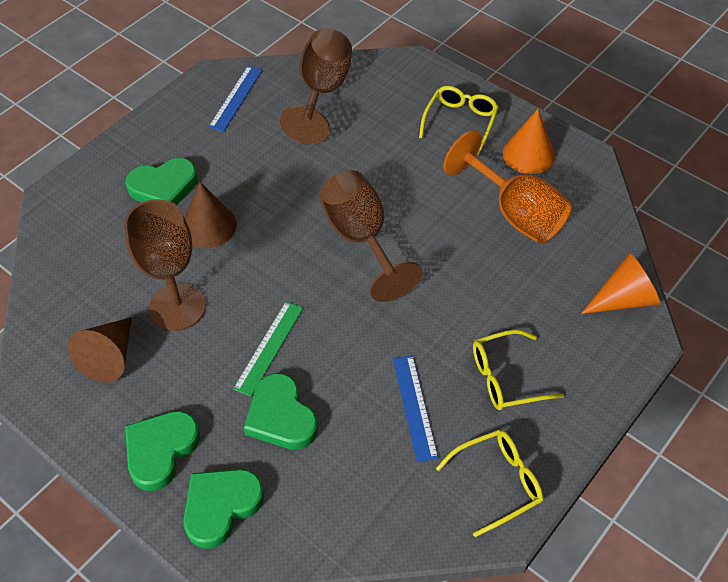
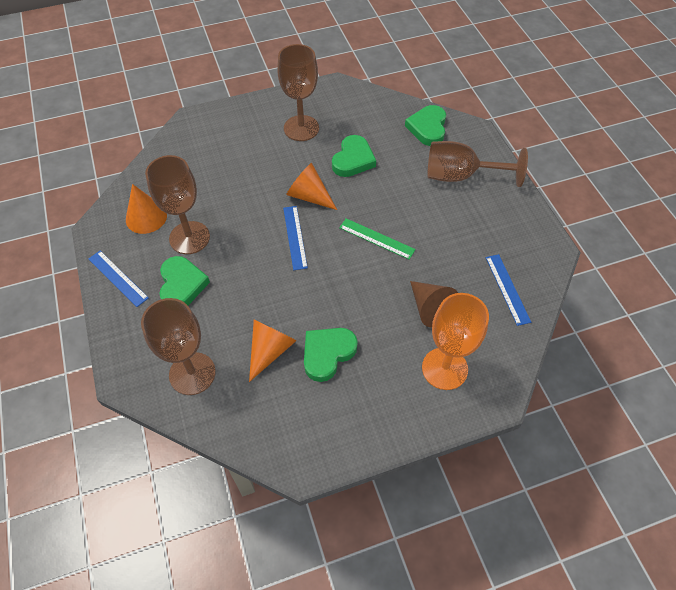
blue ruler: 2 -> 3
brown cone: 2 -> 1
brown goblet: 3 -> 4
orange cone: 2 -> 3
yellow glasses: 3 -> 0

